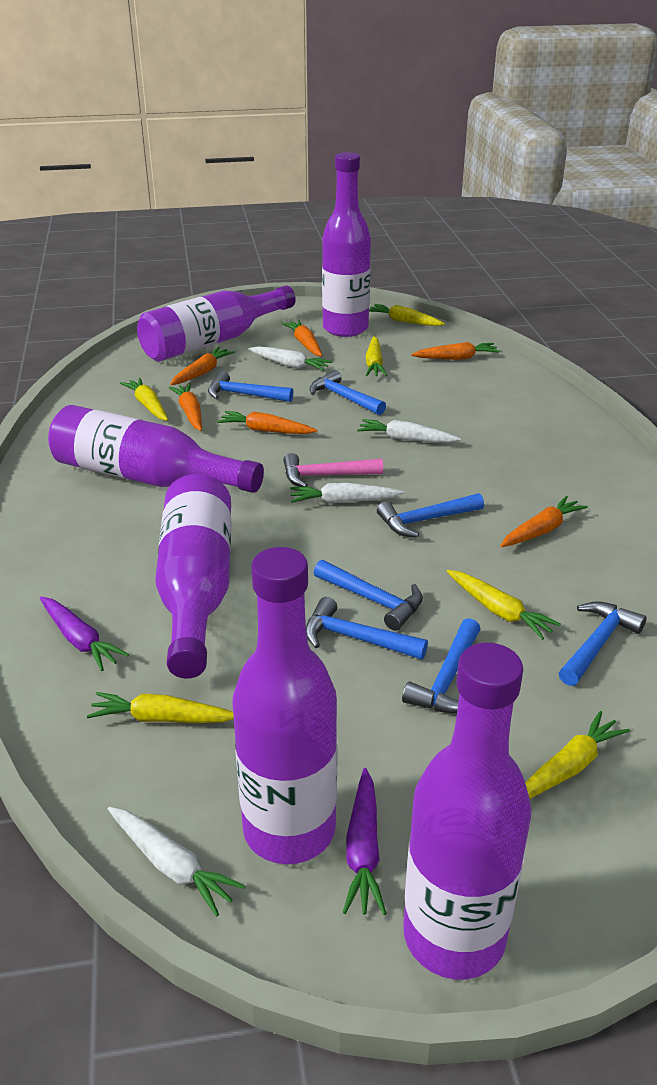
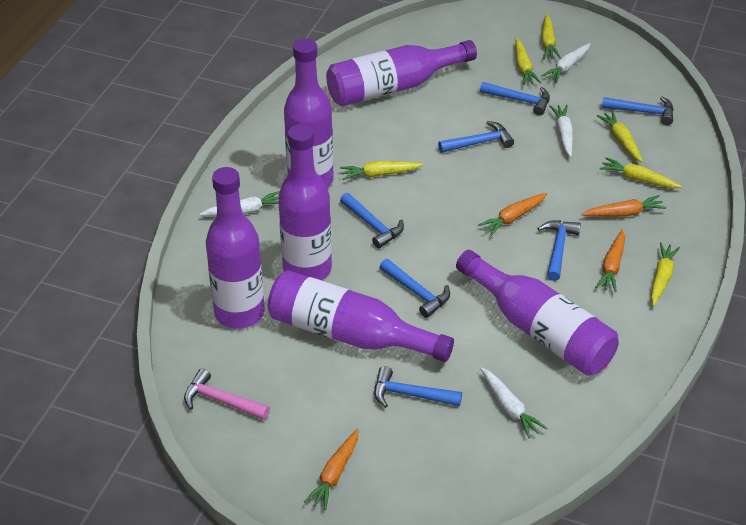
orange carrot: 6 -> 4
purple carrot: 2 -> 0

